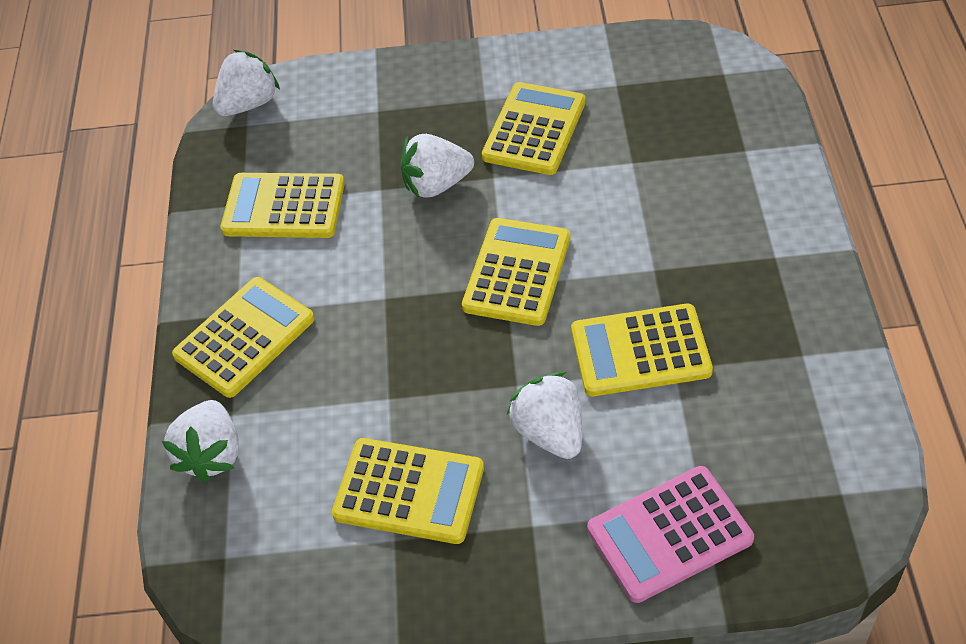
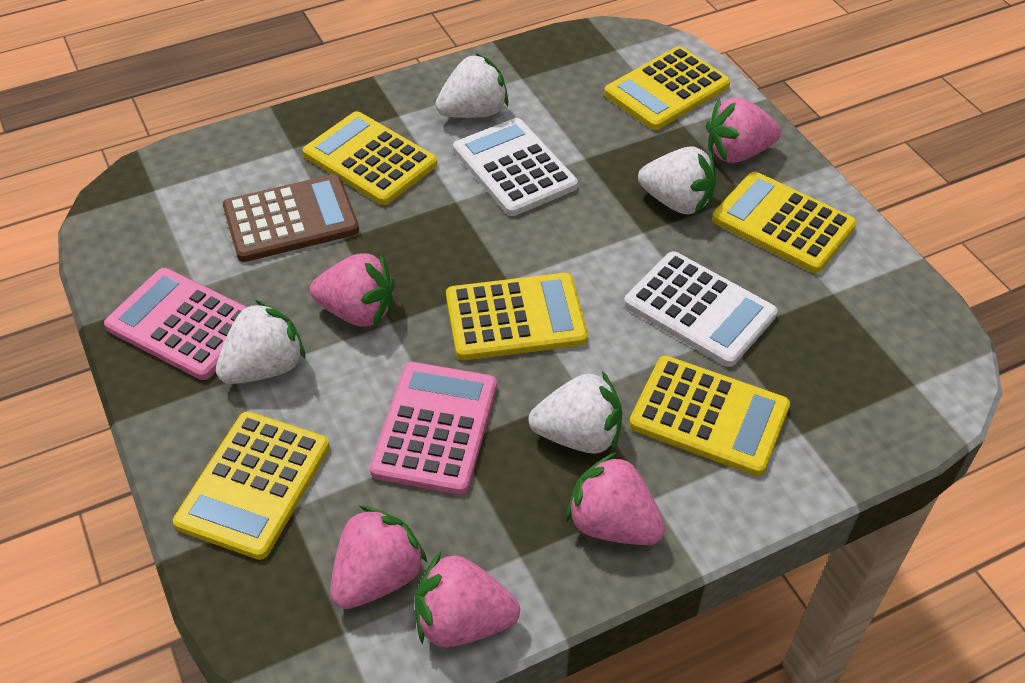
brown calculator: 0 -> 1
pink calculator: 1 -> 2
pink strawberry: 0 -> 5
white calculator: 0 -> 2

